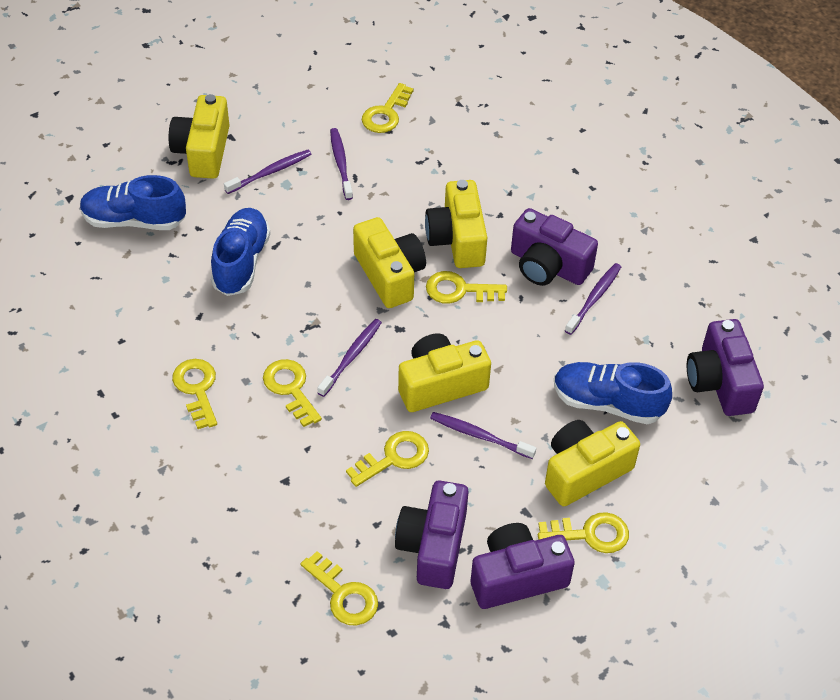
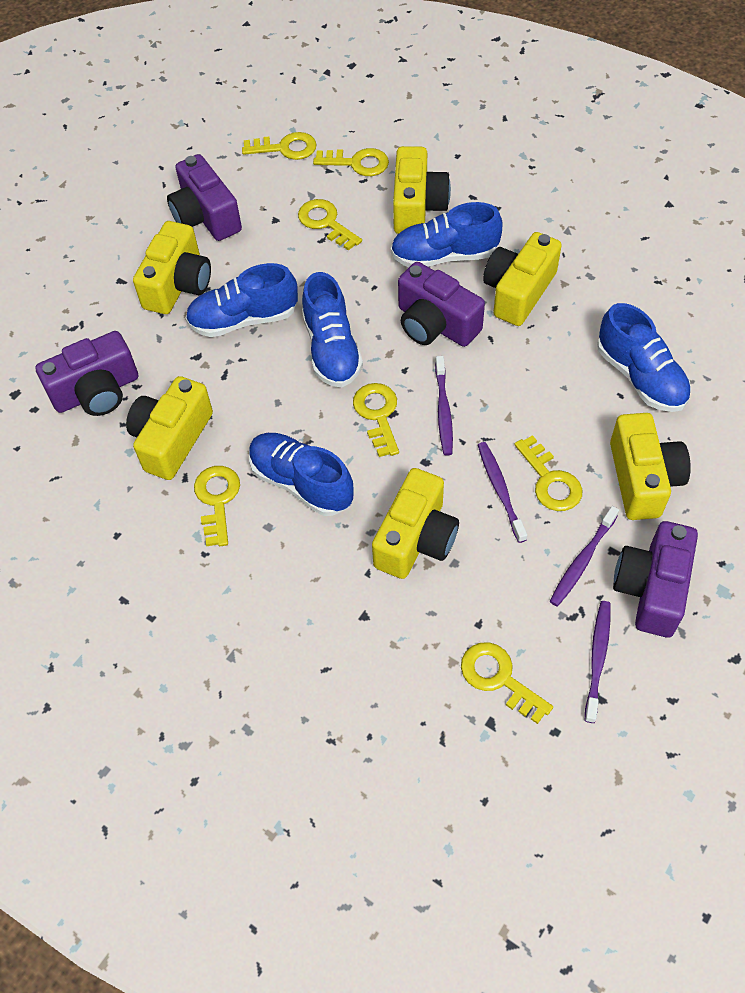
blue shoe: 3 -> 5
purple toothbrush: 5 -> 4
yellow camera: 5 -> 6

